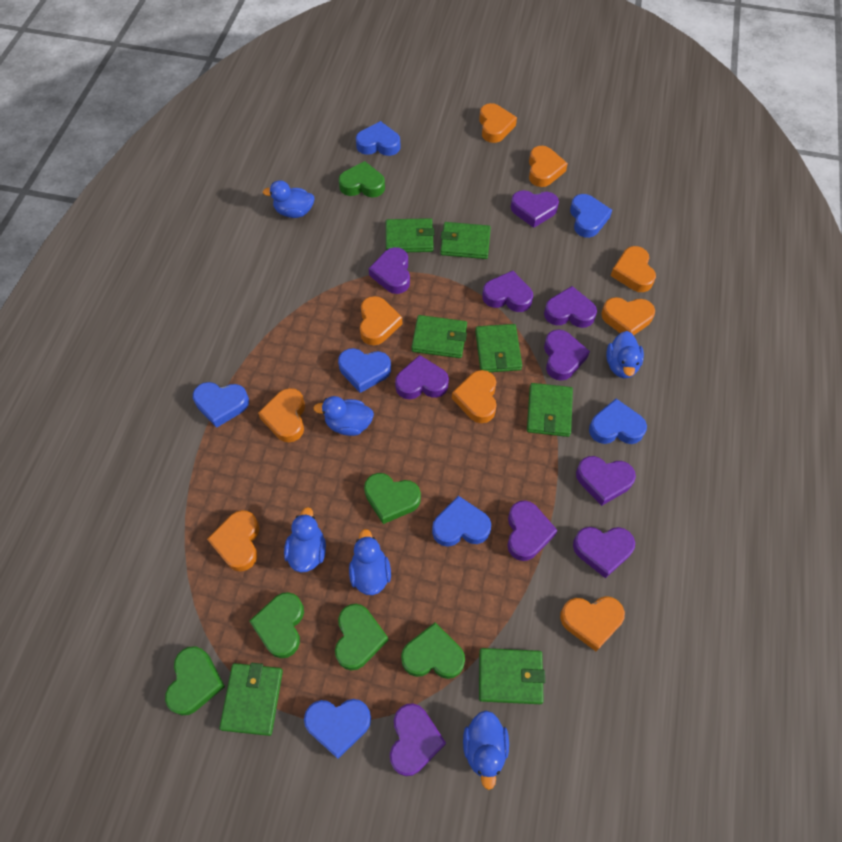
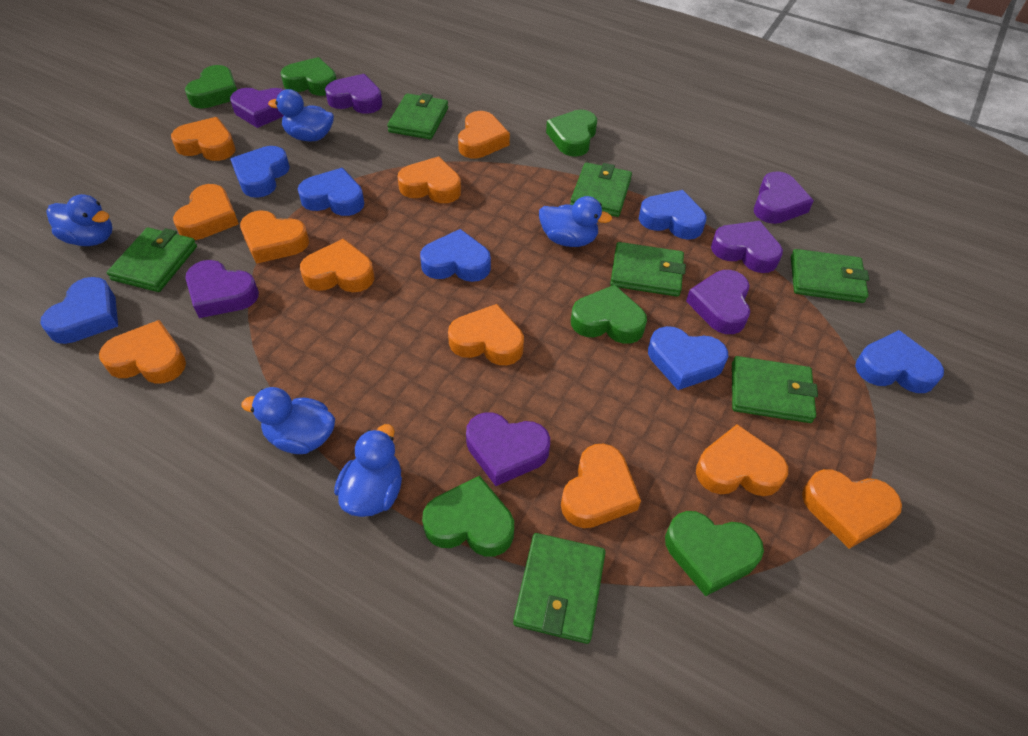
blue duck: 6 -> 5
orange heart: 9 -> 11
purple heart: 10 -> 7

